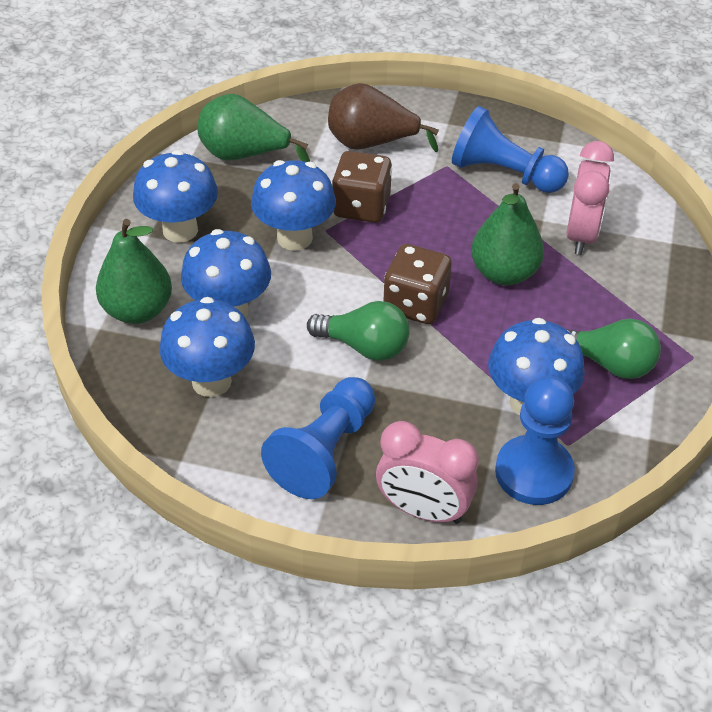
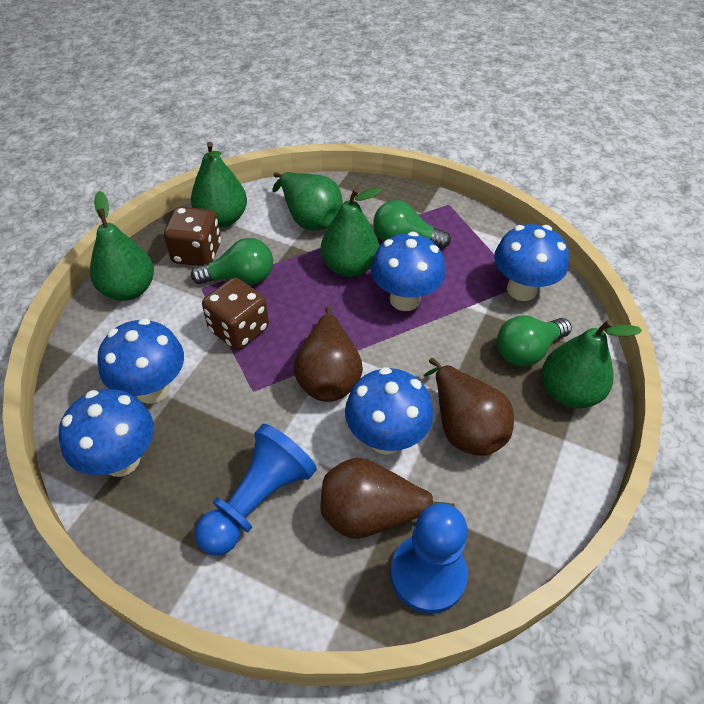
blue pawn: 3 -> 2
brown pear: 1 -> 3
green light bulb: 2 -> 3
green pear: 3 -> 5
pink clock: 2 -> 0

